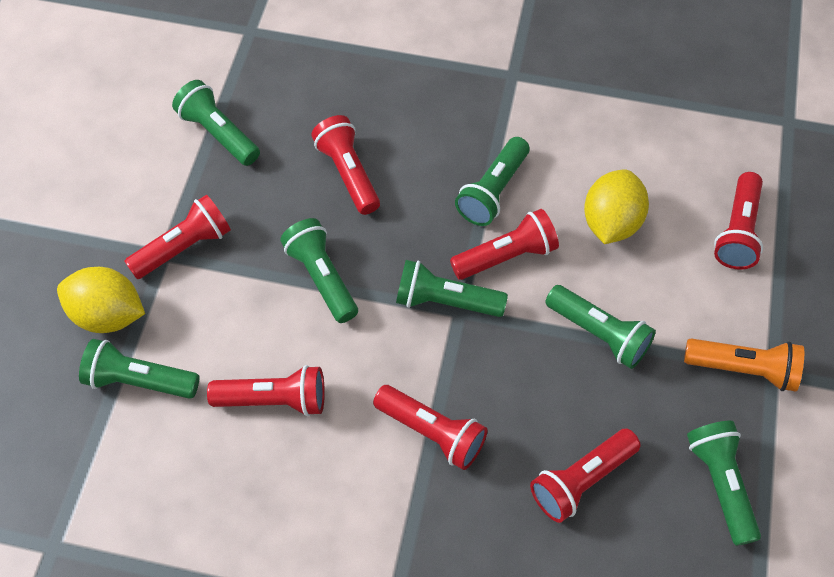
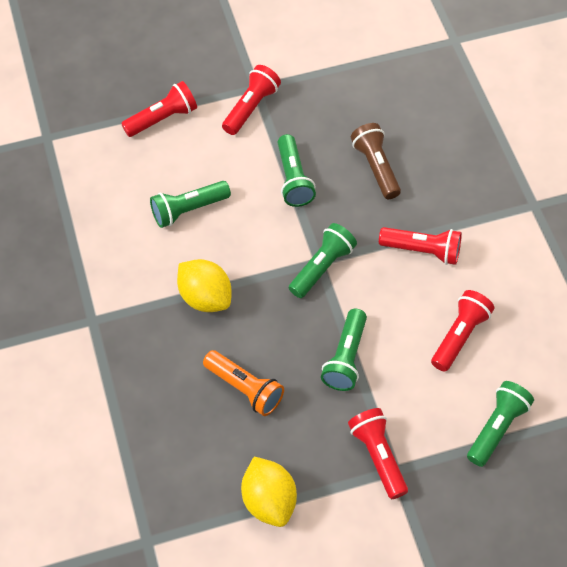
brown flashlight: 0 -> 1
green flashlight: 7 -> 5
red flashlight: 7 -> 5

